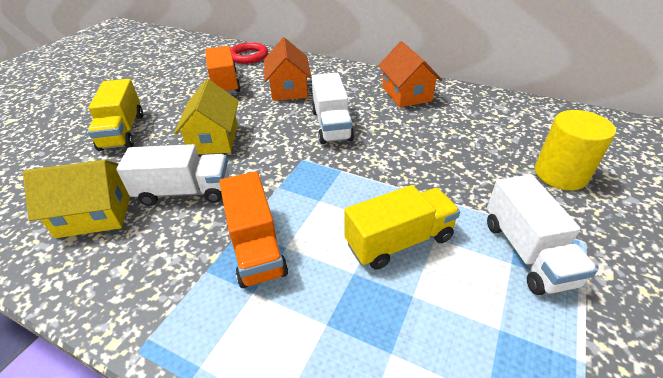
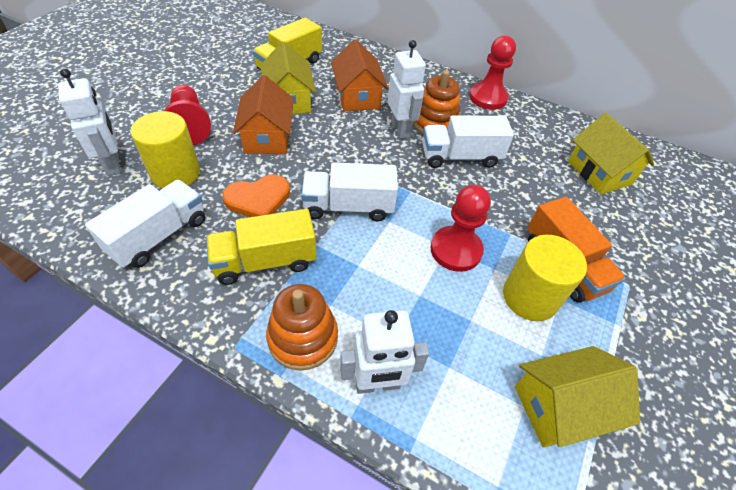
orange heart: 0 -> 1
orange stacking toy: 0 -> 2
orange truck: 2 -> 1
red pawn: 0 -> 3
red ring: 1 -> 0
white robot: 0 -> 3
yellow cylinder: 1 -> 2
yellow house: 2 -> 3

